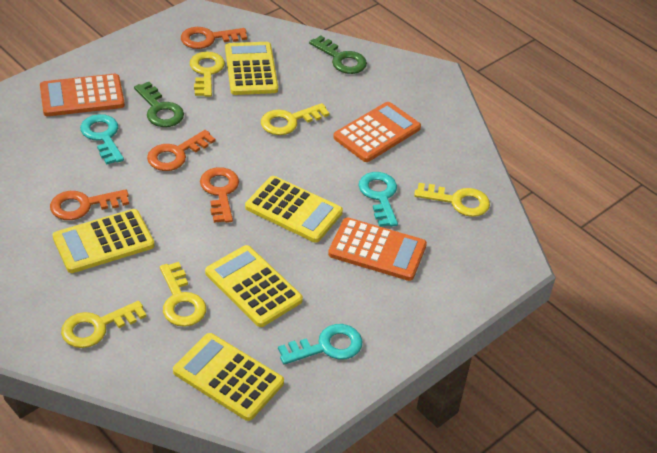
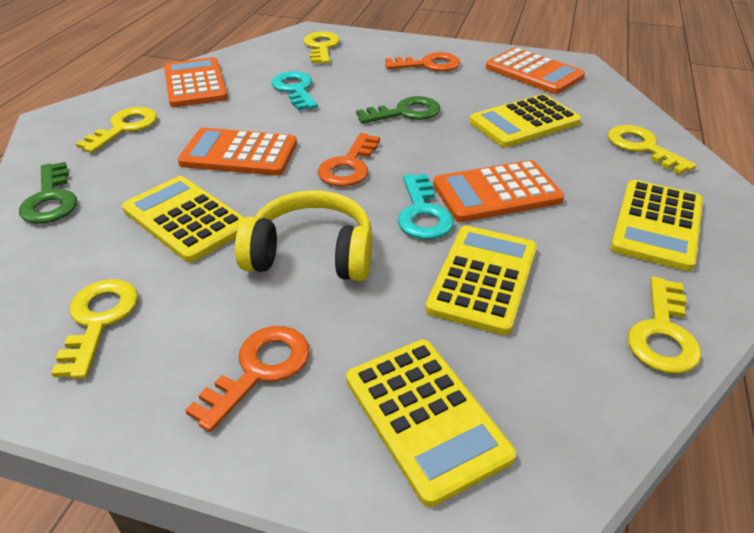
orange calculator: 3 -> 4
orange key: 4 -> 3
turquoise key: 3 -> 2
yellow headphones: 0 -> 1

